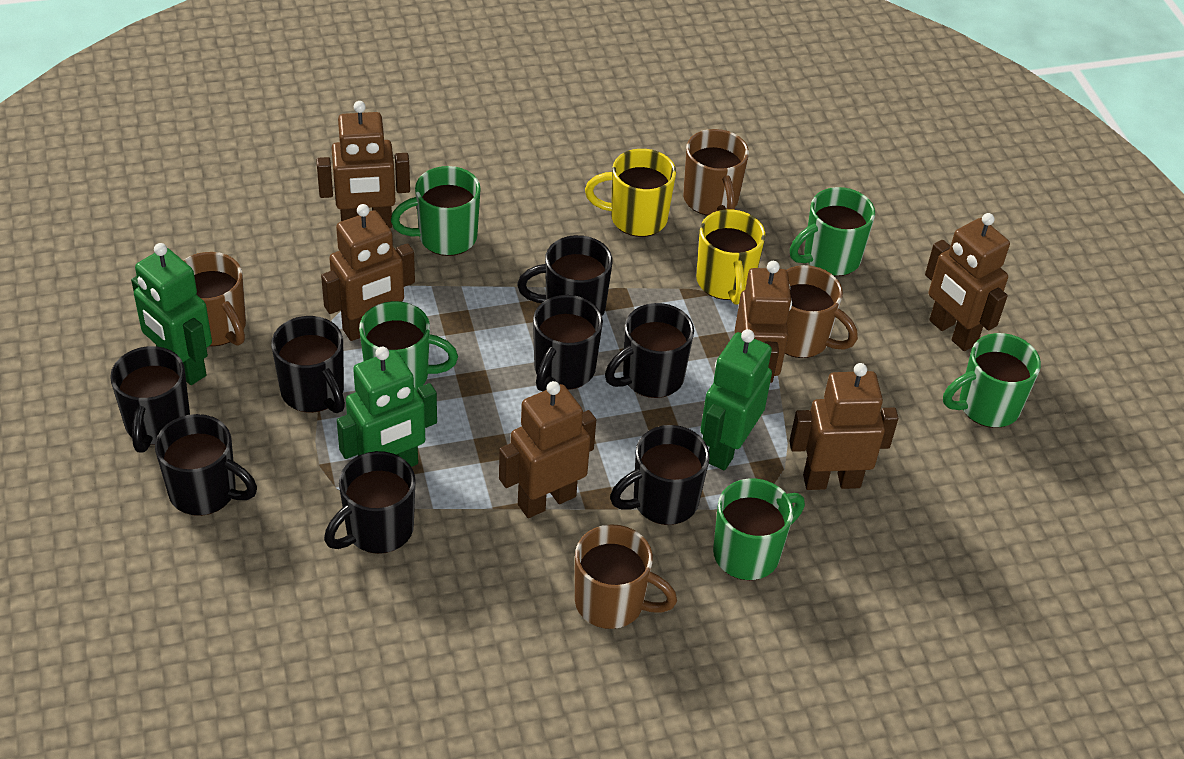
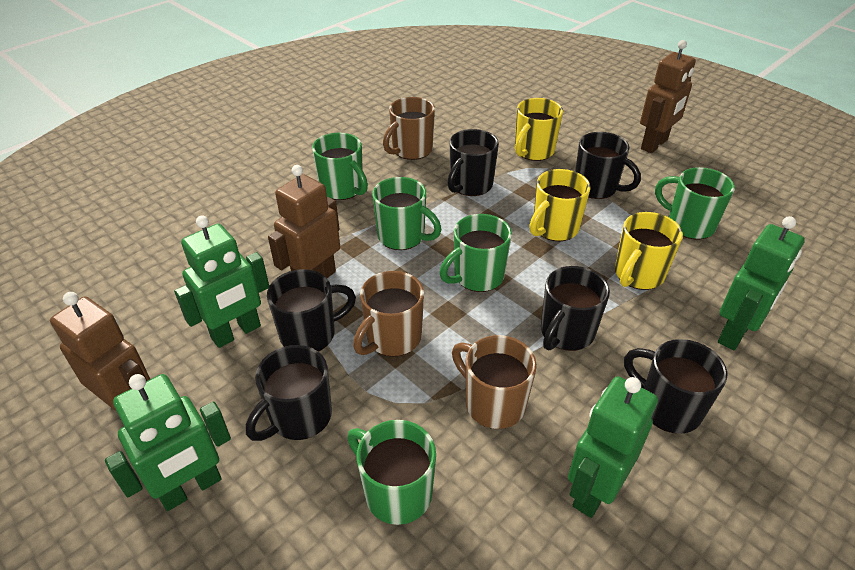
black mug: 8 -> 6
brown mug: 4 -> 3
brown robot: 6 -> 3
green robot: 3 -> 4
yellow mug: 2 -> 3

